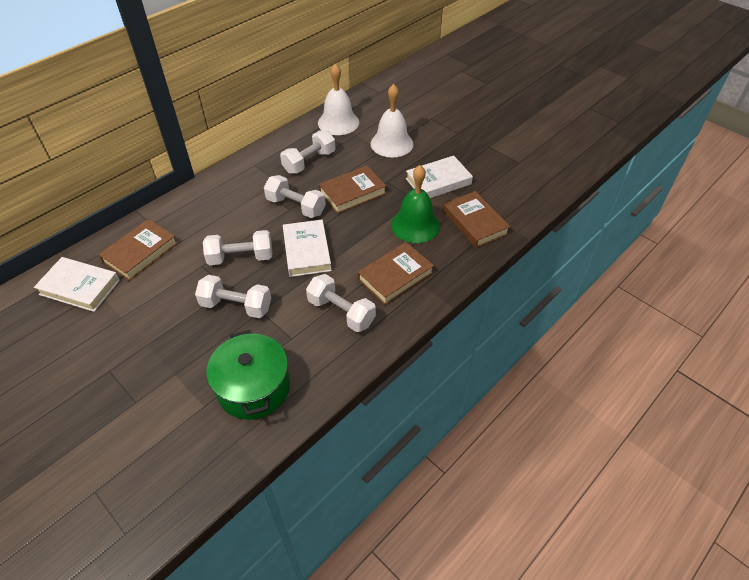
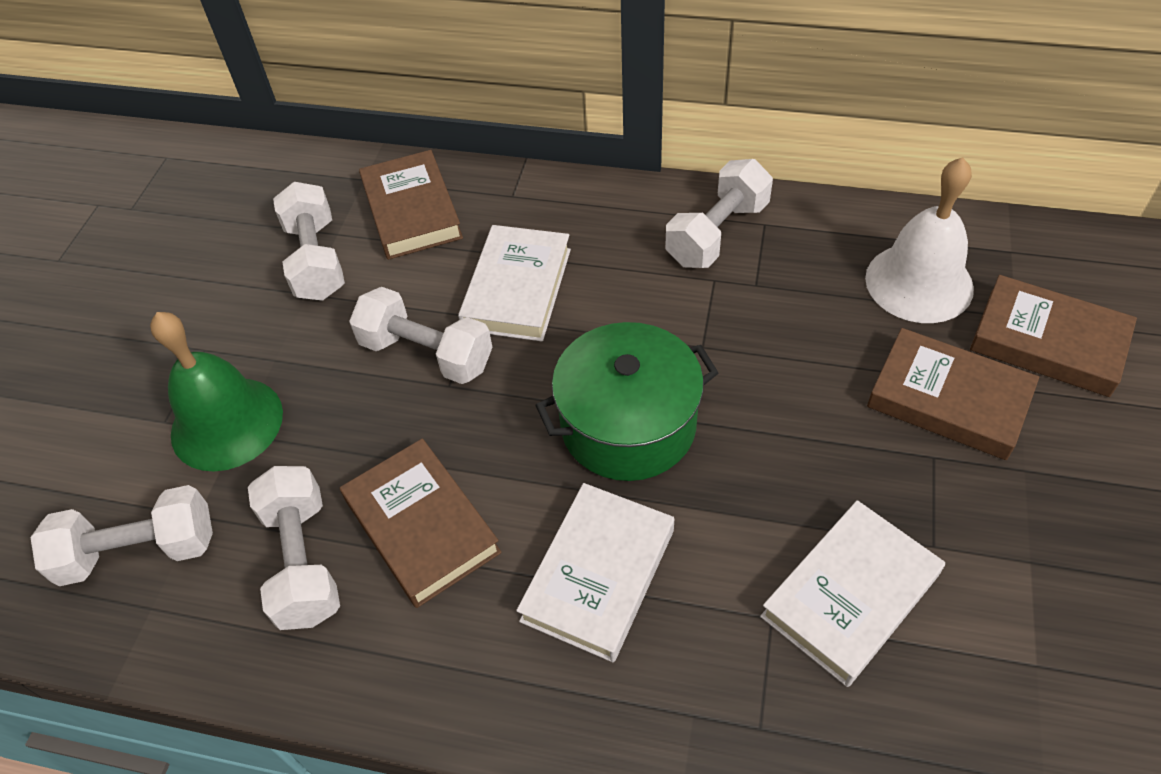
white bell: 2 -> 1

